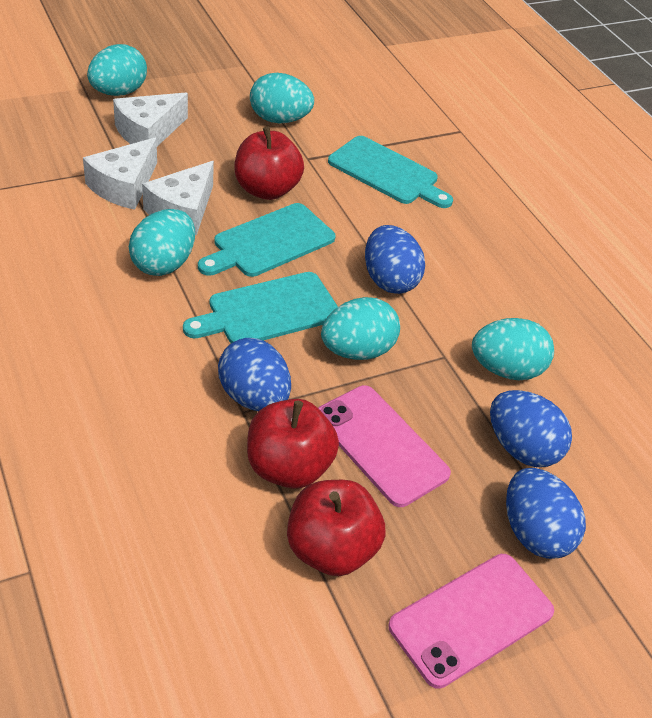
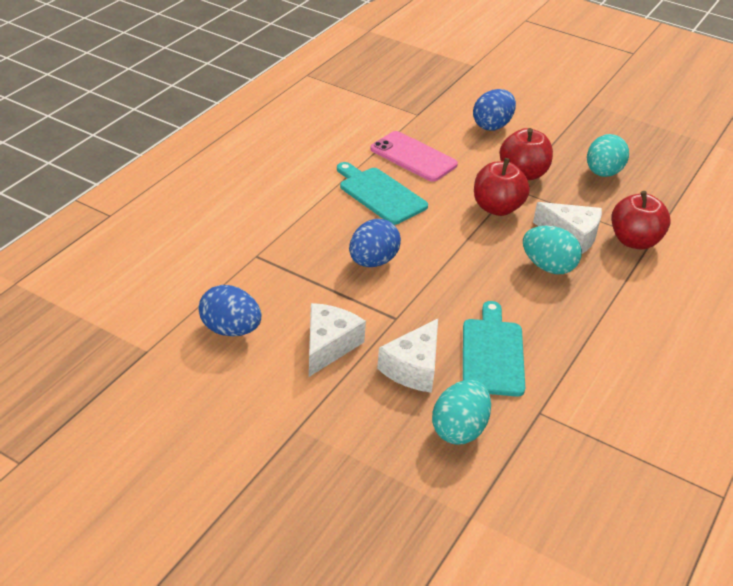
blue egg: 4 -> 3
pink phone: 2 -> 1
turquoise cutting board: 3 -> 2
turquoise egg: 5 -> 3

